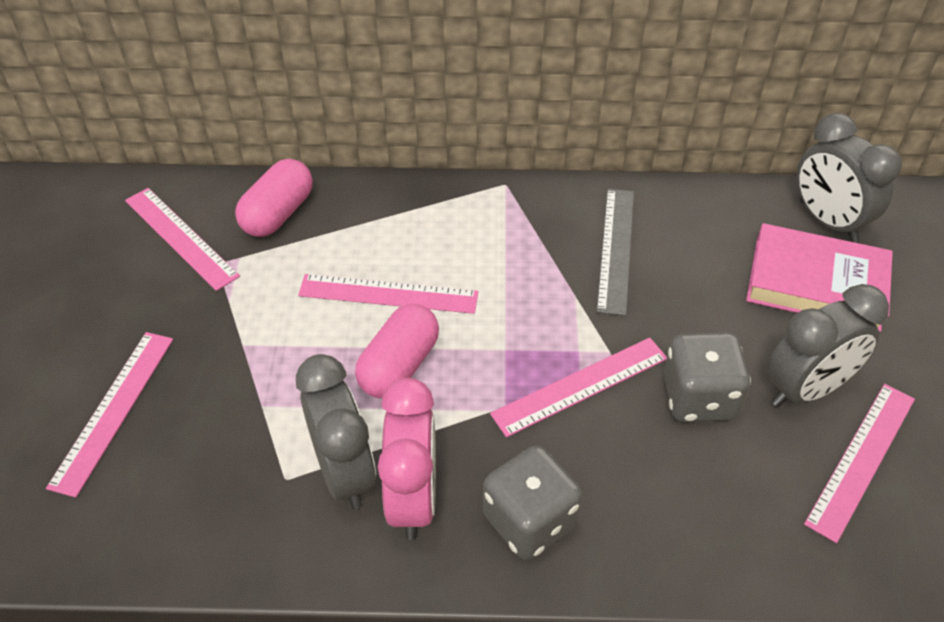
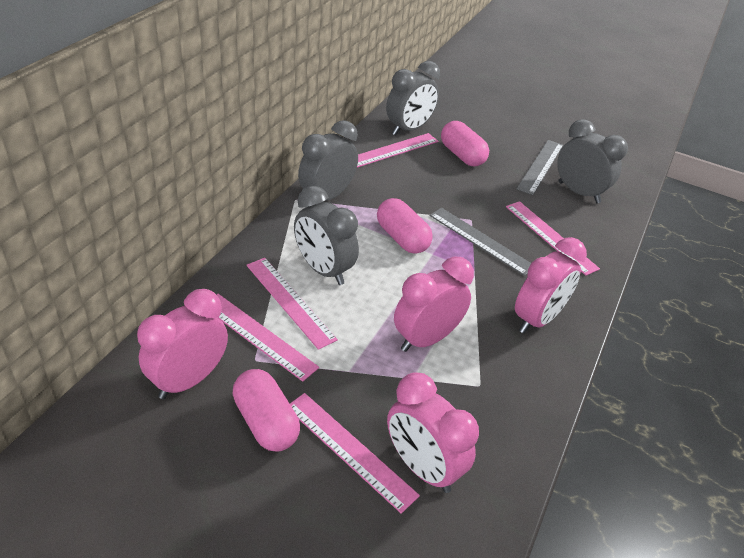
grey clock: 3 -> 4
grey dice: 2 -> 0
grey ruler: 1 -> 2
pink book: 1 -> 0
pink capsule: 2 -> 3
pink clock: 1 -> 4

